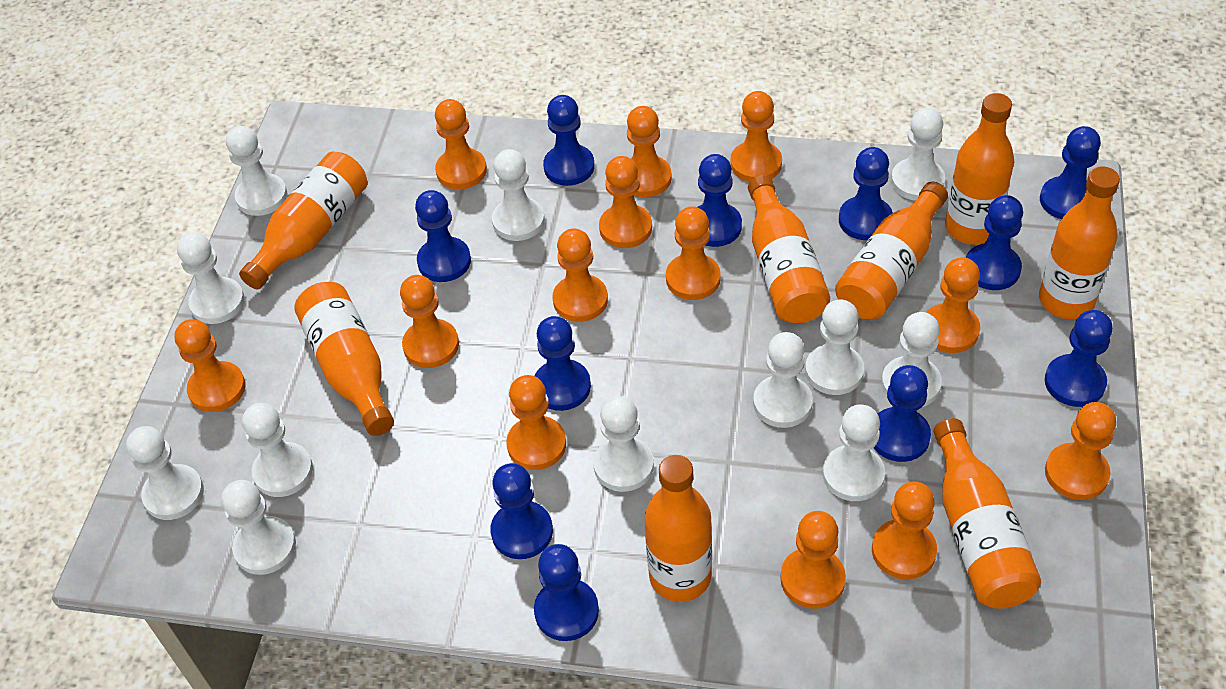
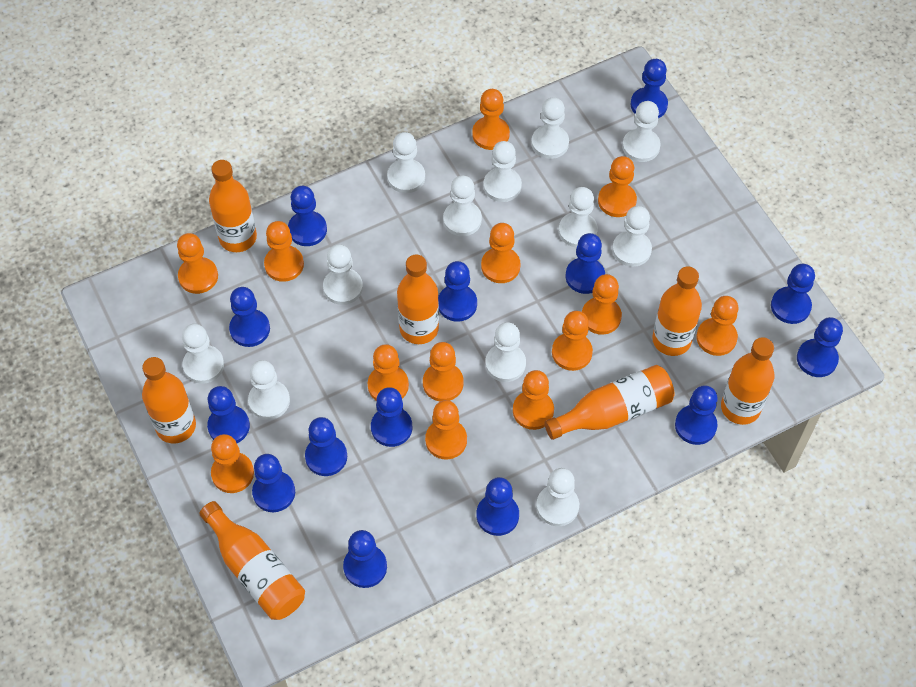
blue pawn: 11 -> 14
orange bottle: 8 -> 7

